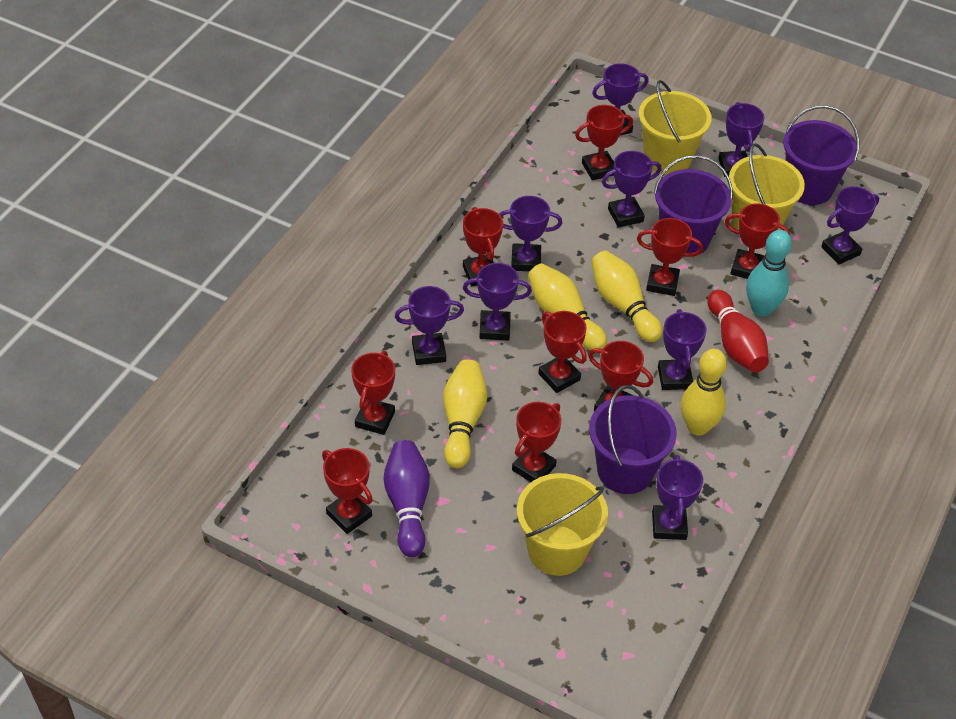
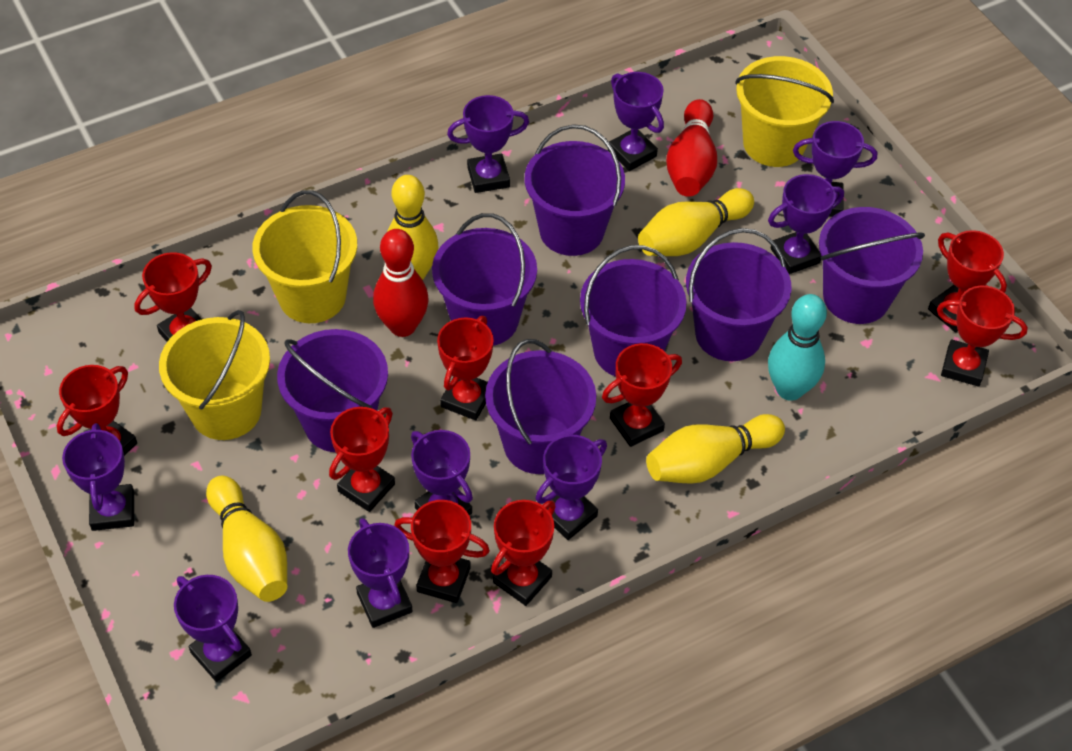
purple bowling pin: 1 -> 0
purple bucket: 3 -> 7
red bowling pin: 1 -> 2

